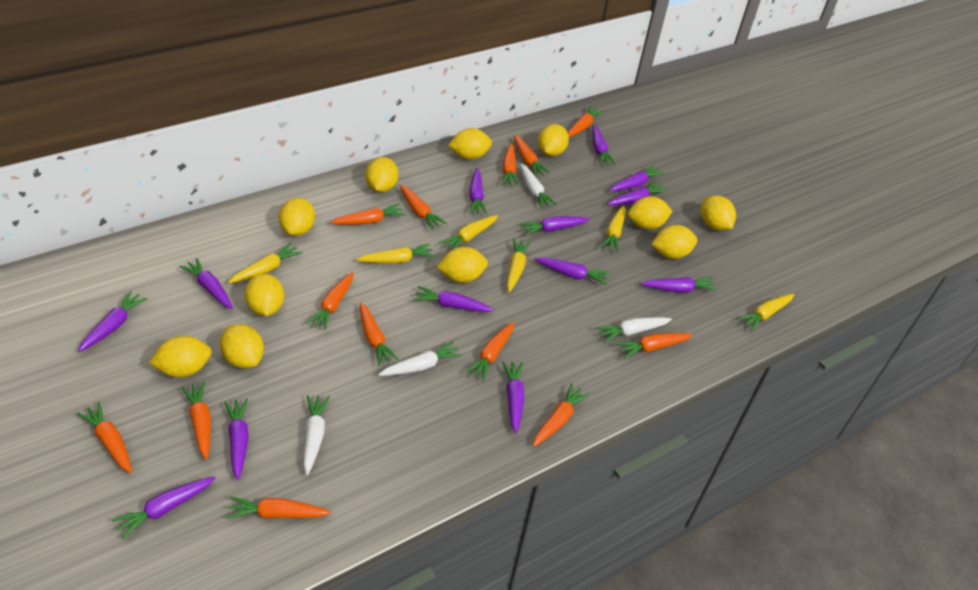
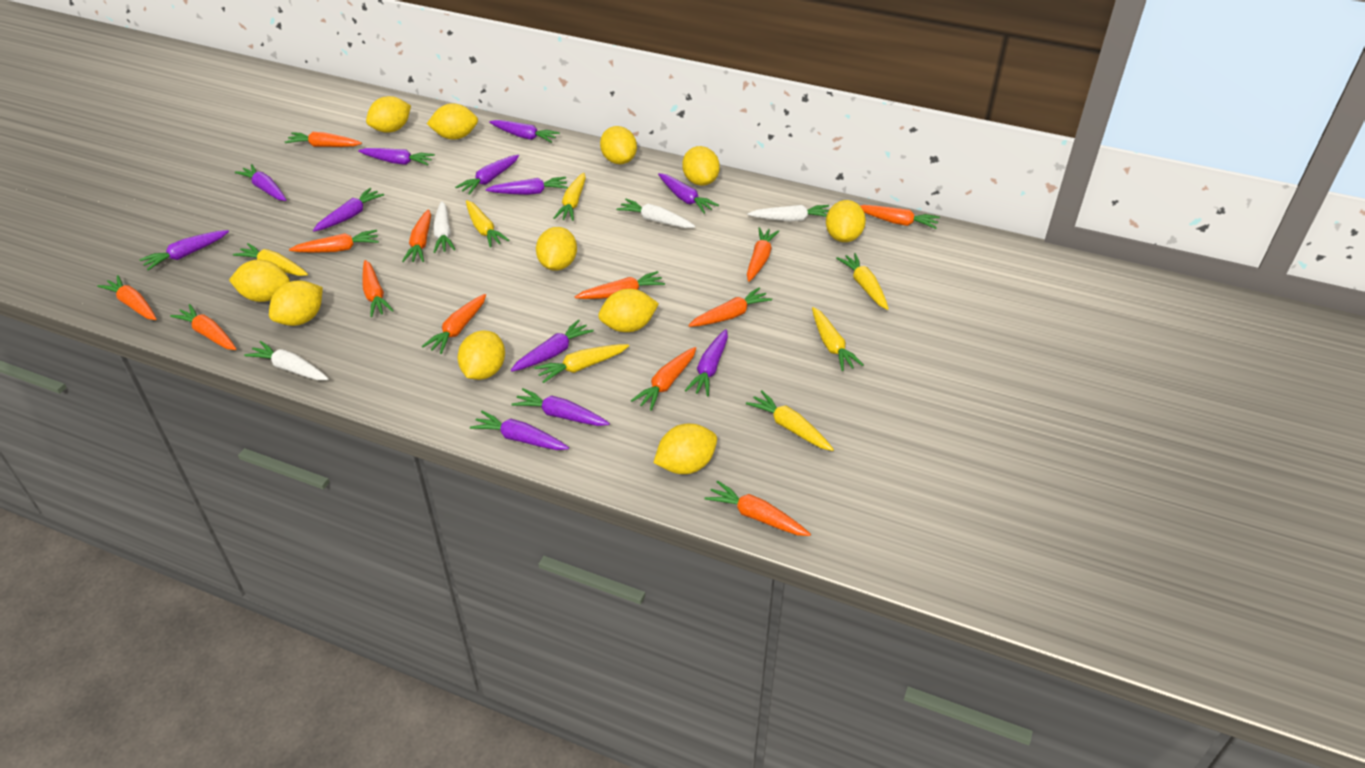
purple carrot: 13 -> 12
yellow carrot: 6 -> 7

